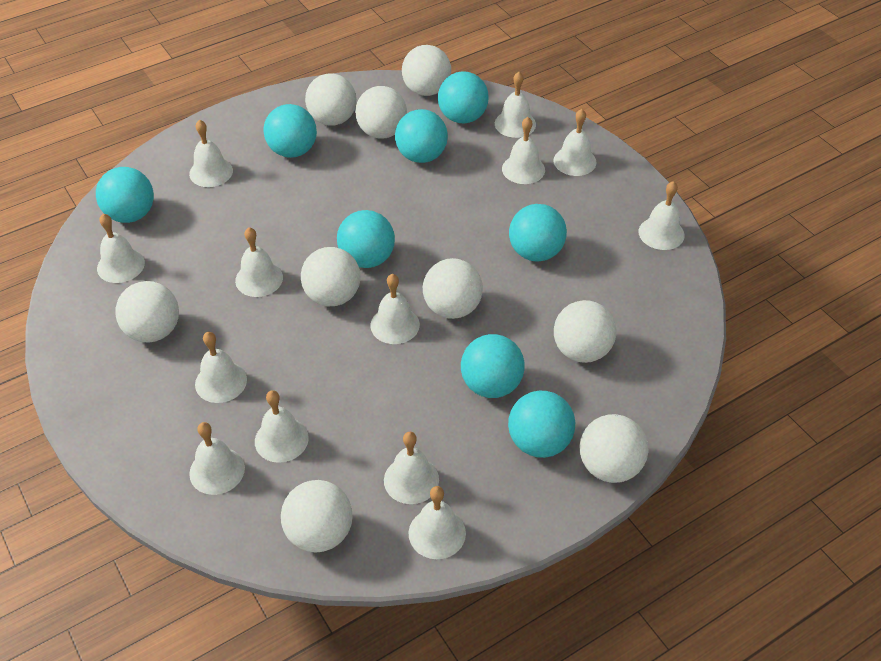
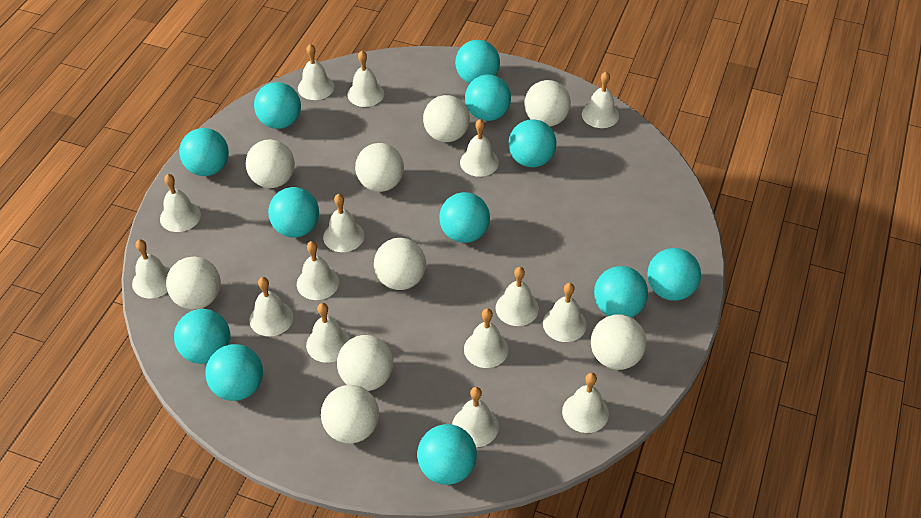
turquoise ball: 8 -> 12
white bell: 13 -> 15

